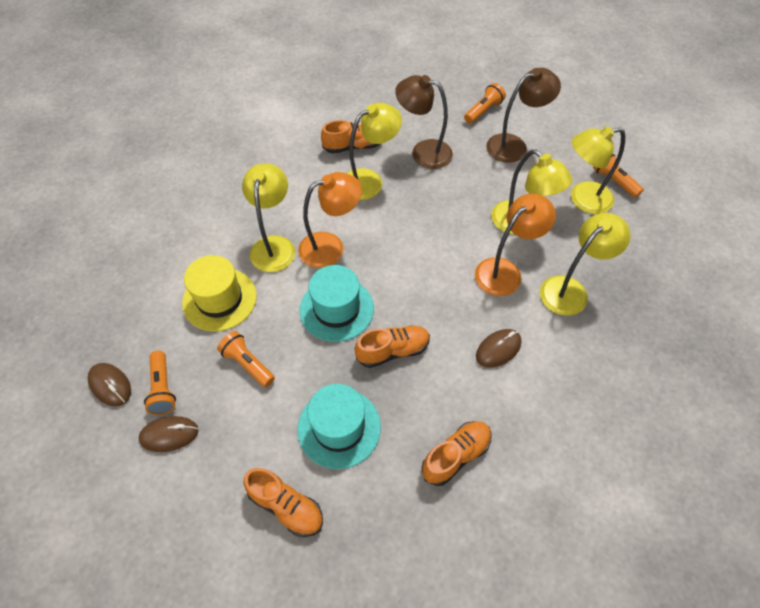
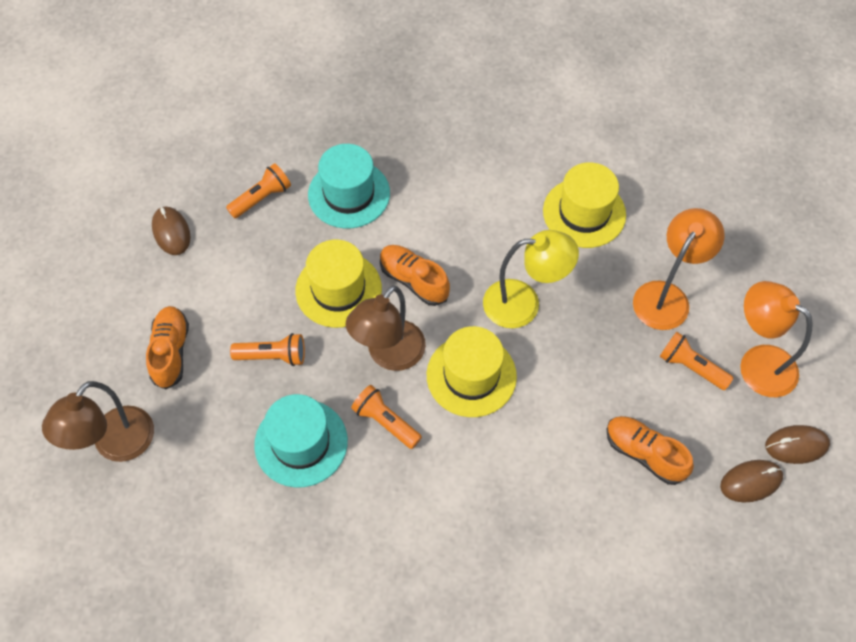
orange shoe: 4 -> 3
yellow hat: 1 -> 3
yellow lamp: 5 -> 1

